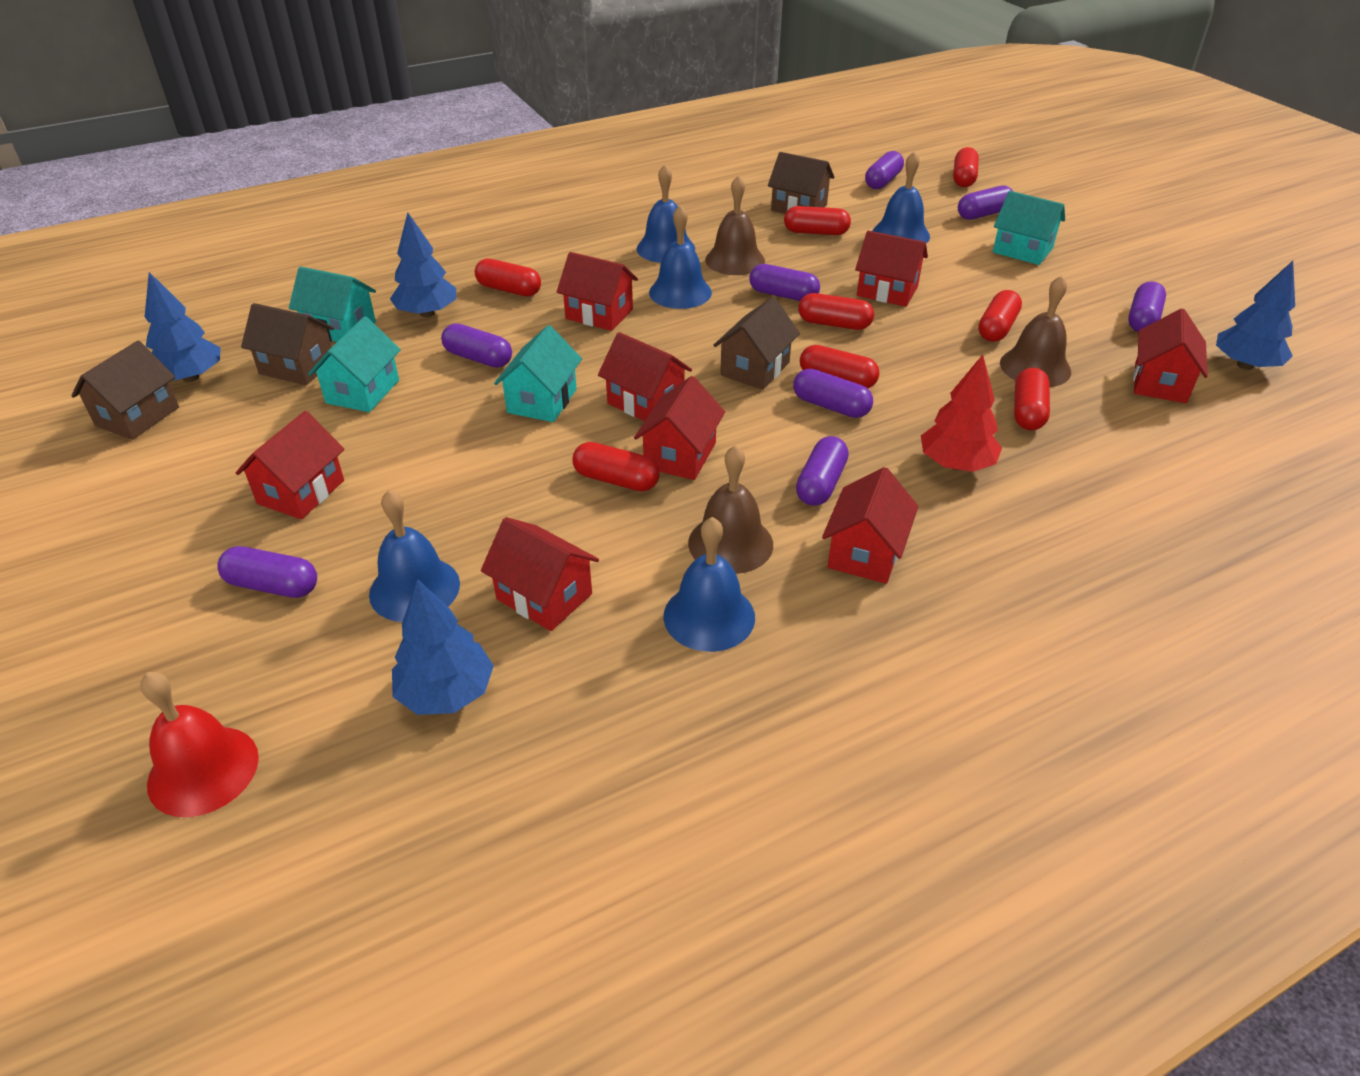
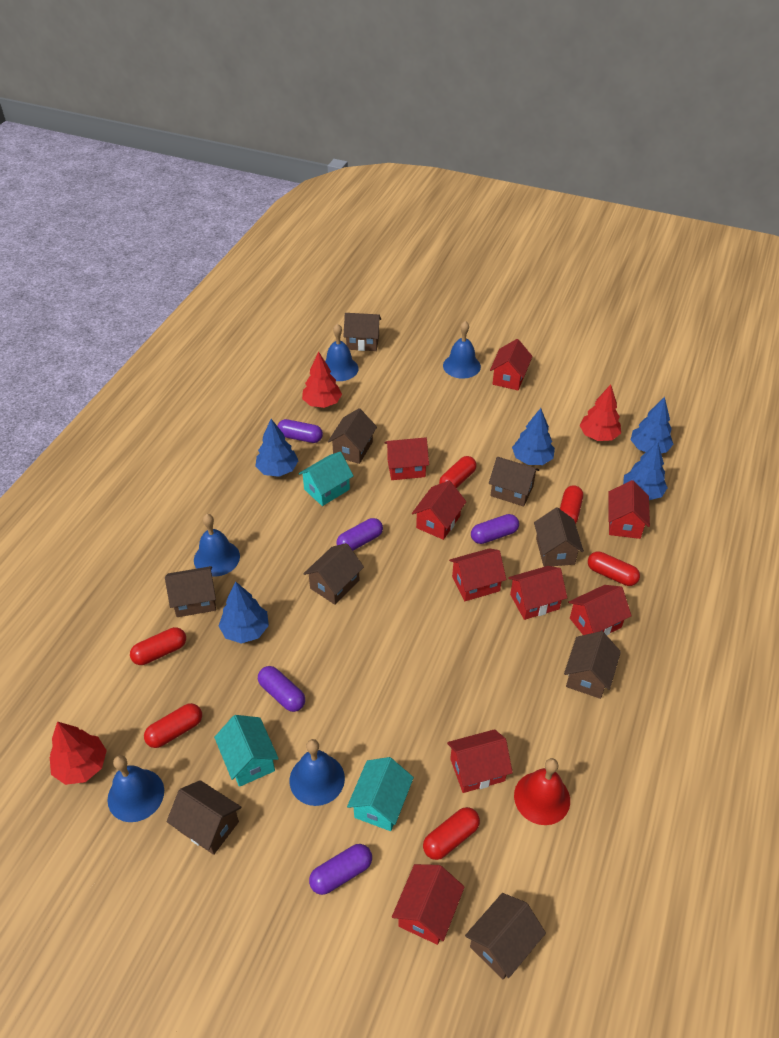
blue tree: 4 -> 5
brown bell: 3 -> 0
brown house: 4 -> 9
purple capsule: 8 -> 5
red capsule: 8 -> 6
red house: 8 -> 9
red tree: 1 -> 3
turquoise house: 4 -> 3

